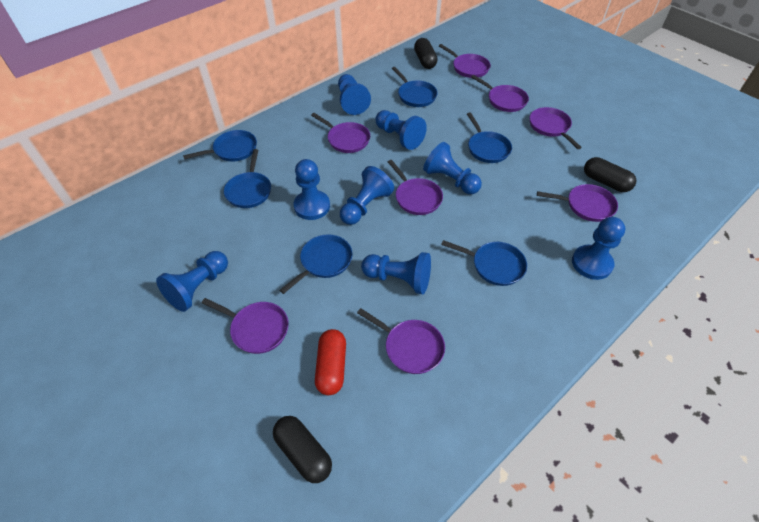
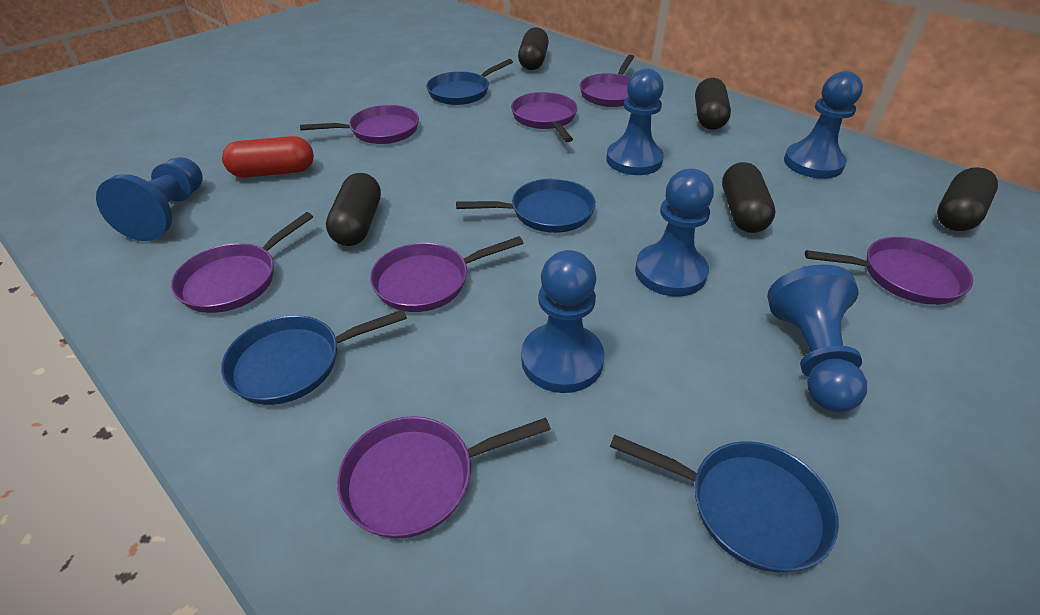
black capsule: 3 -> 5
blue pan: 6 -> 4
blue pawn: 8 -> 6
purple pan: 8 -> 7

